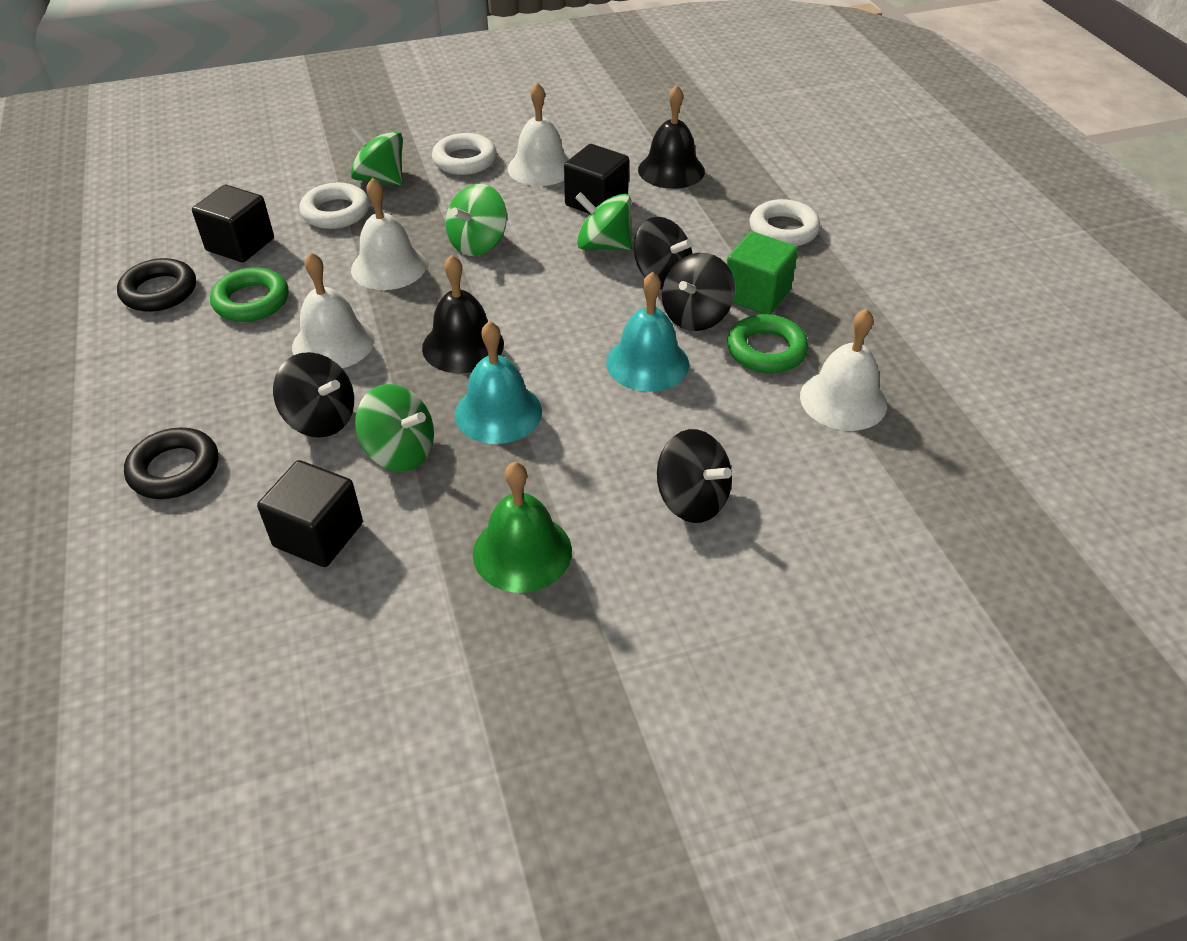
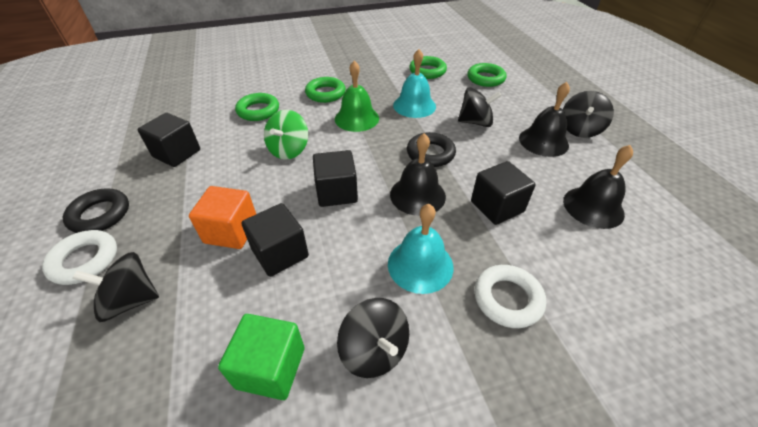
black bell: 2 -> 3
black cube: 3 -> 4
green ring: 2 -> 4
green spinning top: 4 -> 1
orange cube: 0 -> 1
white bell: 4 -> 0
white ring: 3 -> 2

